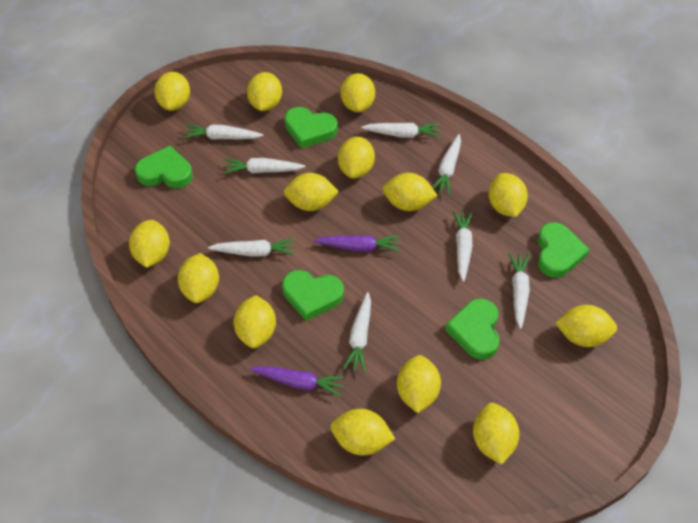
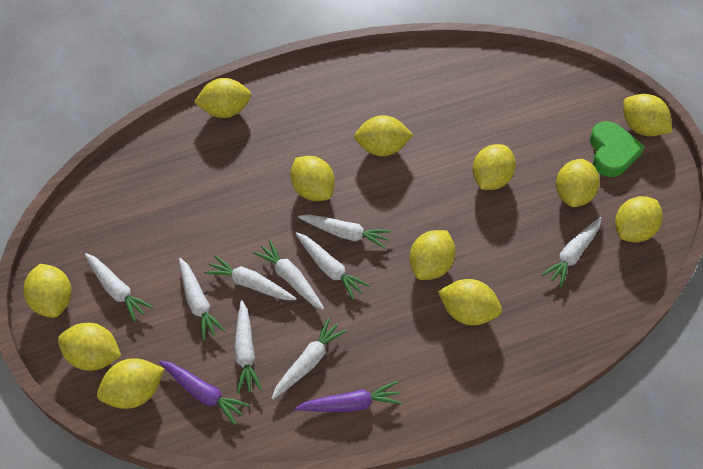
green heart: 5 -> 1
white carrot: 8 -> 9
yellow lemon: 14 -> 12

